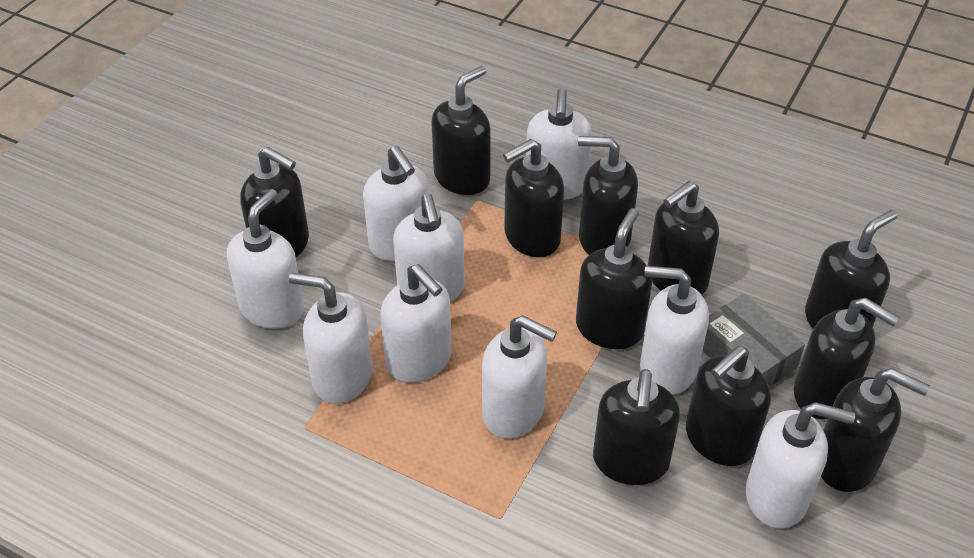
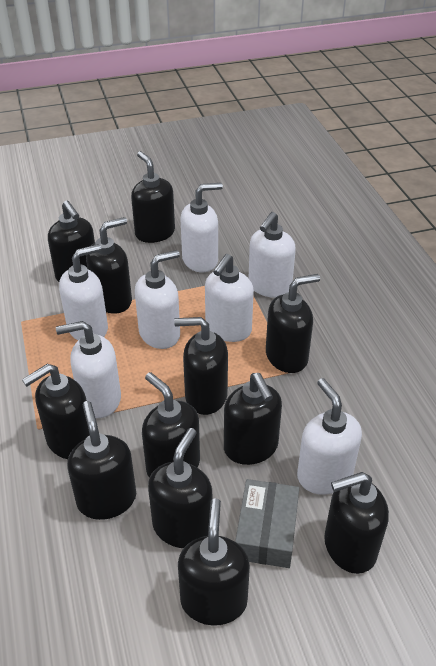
black soap dispenser: 11 -> 12
white soap dispenser: 9 -> 7

